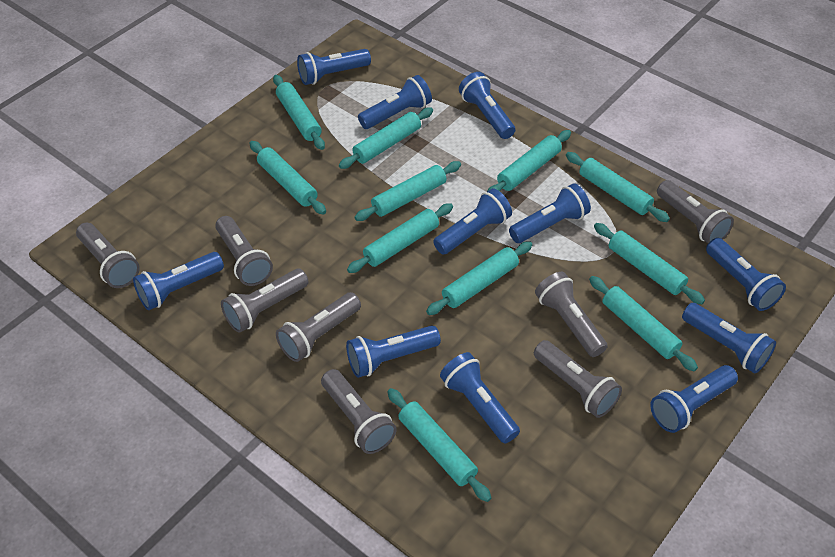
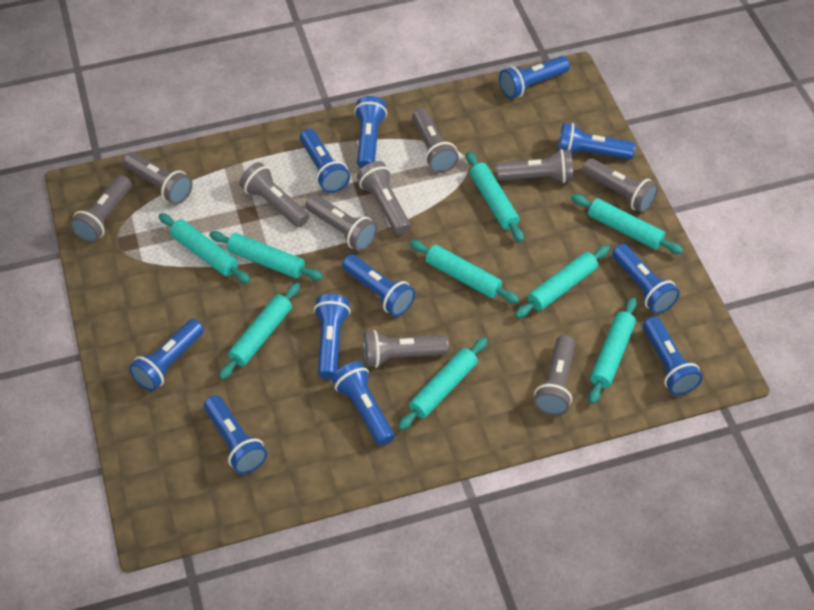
grey flashlight: 8 -> 10
turquoise rolling pin: 11 -> 9

